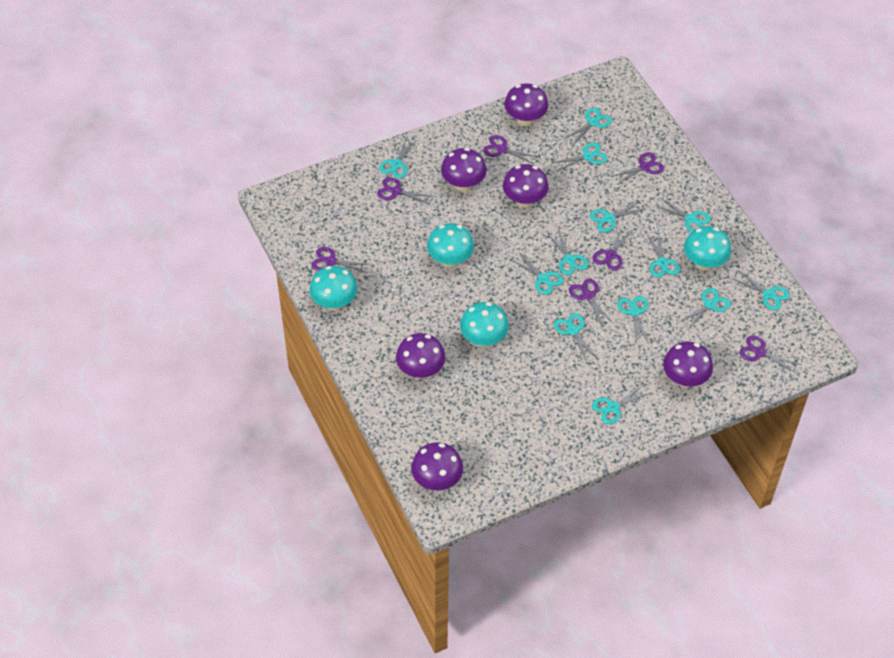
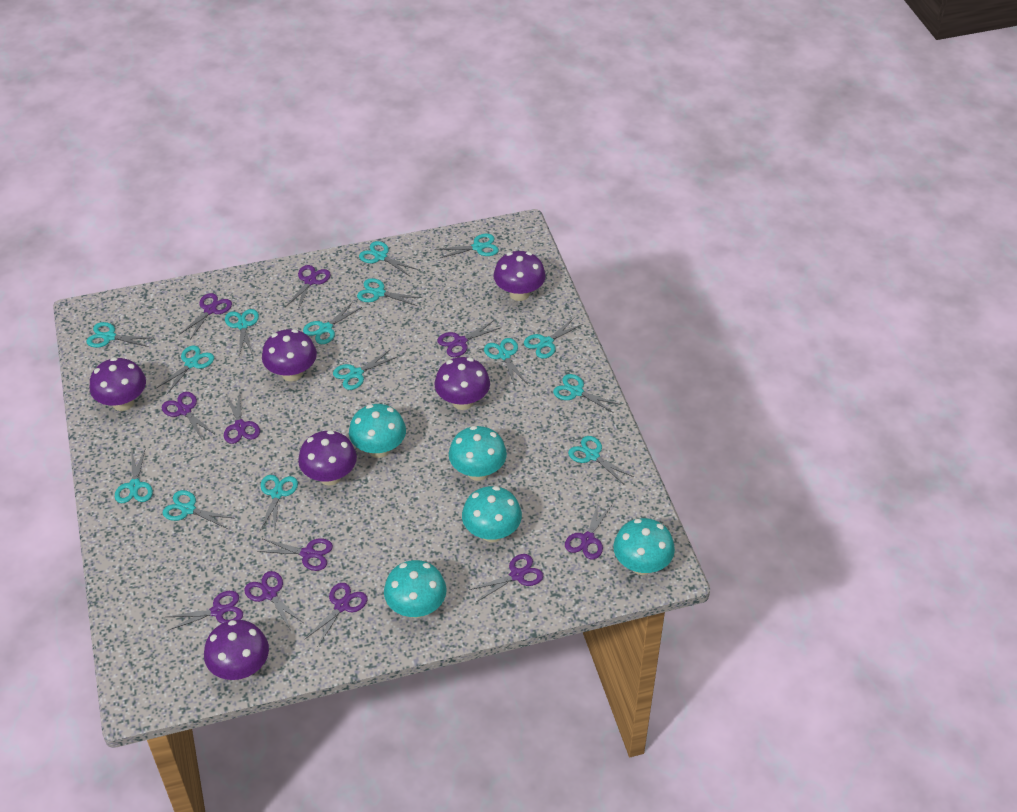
purple scissors: 7 -> 11
turquoise mushroom: 4 -> 5
turquoise scissors: 13 -> 15

